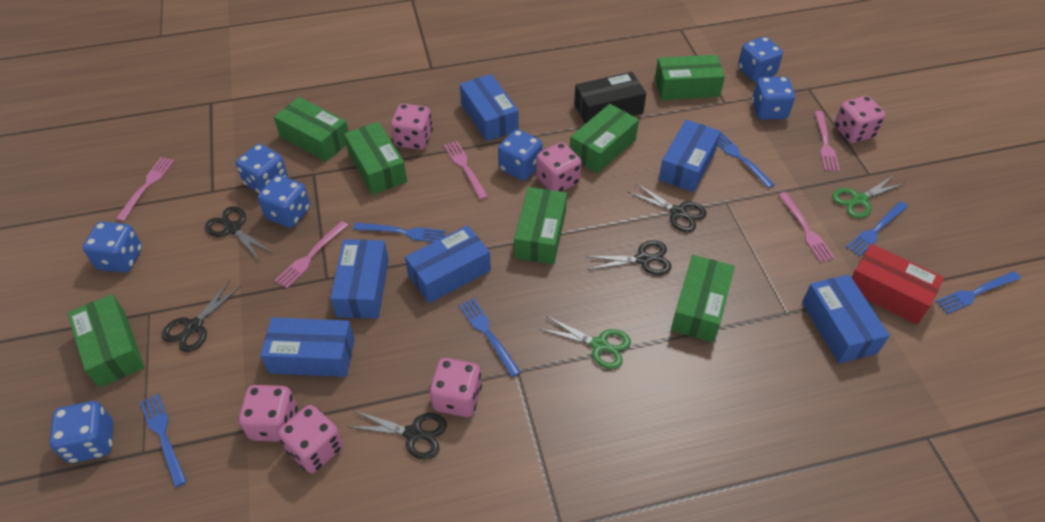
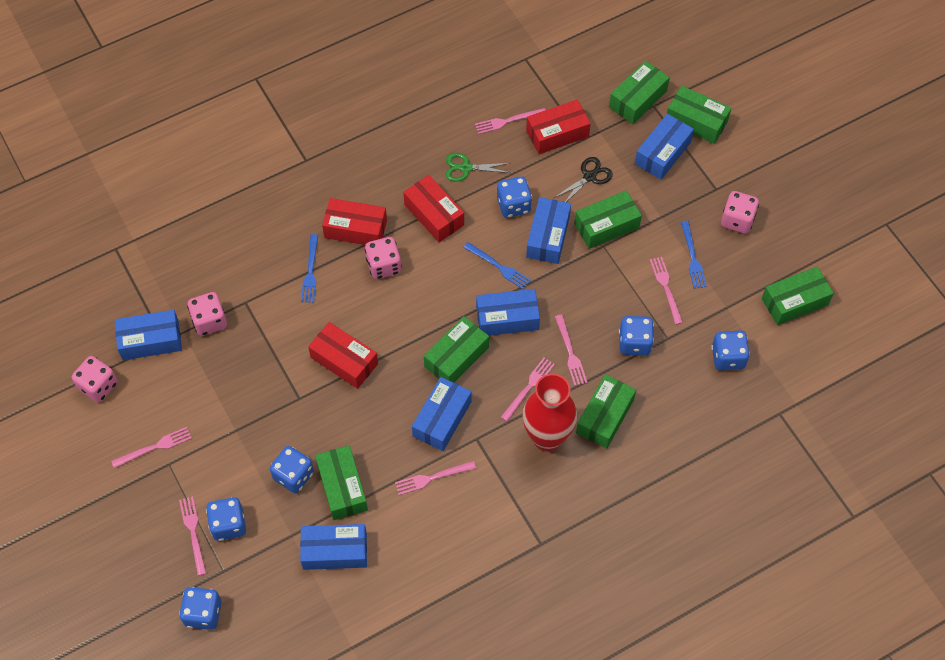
black box: 1 -> 0
black scissors: 5 -> 1
blue dice: 7 -> 6
blue fork: 6 -> 3
green scissors: 2 -> 1
pink dice: 6 -> 4
pink fork: 5 -> 7
red box: 1 -> 4
red vase: 0 -> 1

